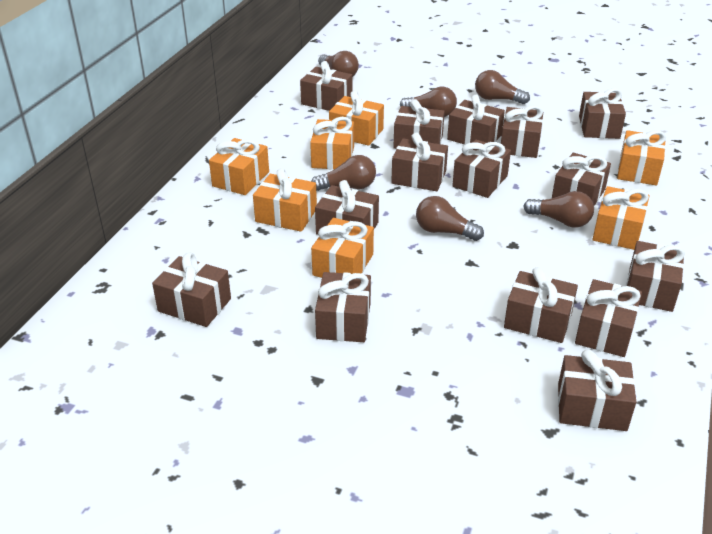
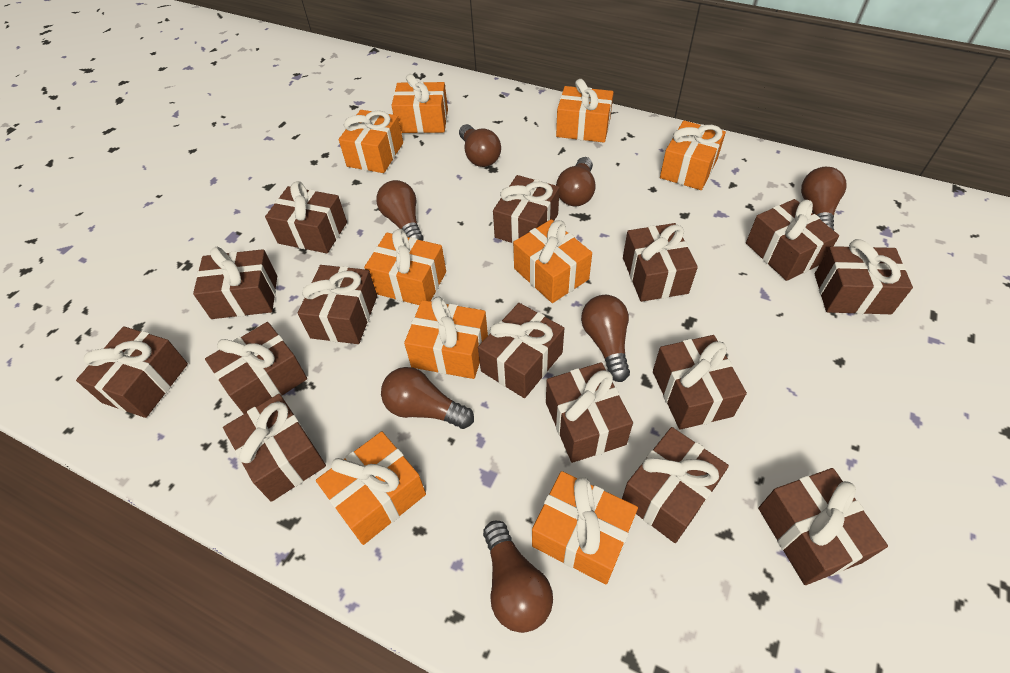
brown light bulb: 6 -> 7
orange gift: 7 -> 9

